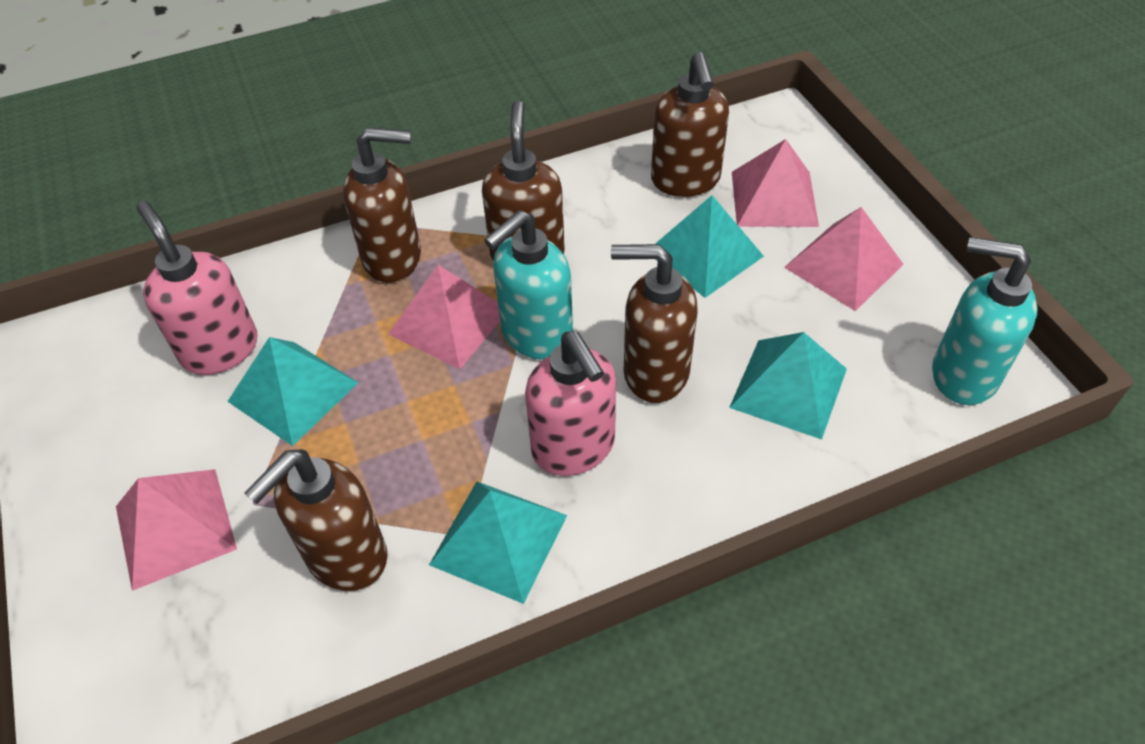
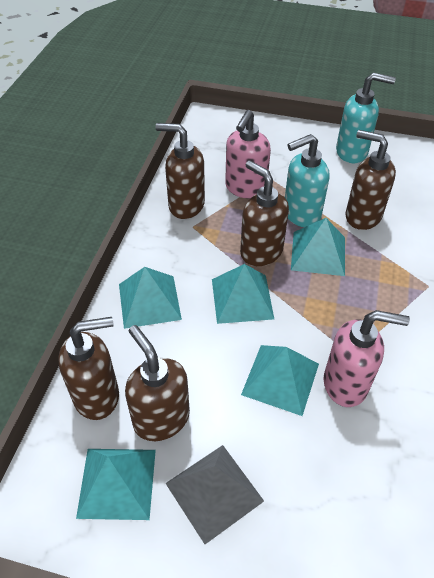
grey pyramid: 0 -> 1
pink pyramid: 4 -> 0
turquoise pyramid: 4 -> 5

